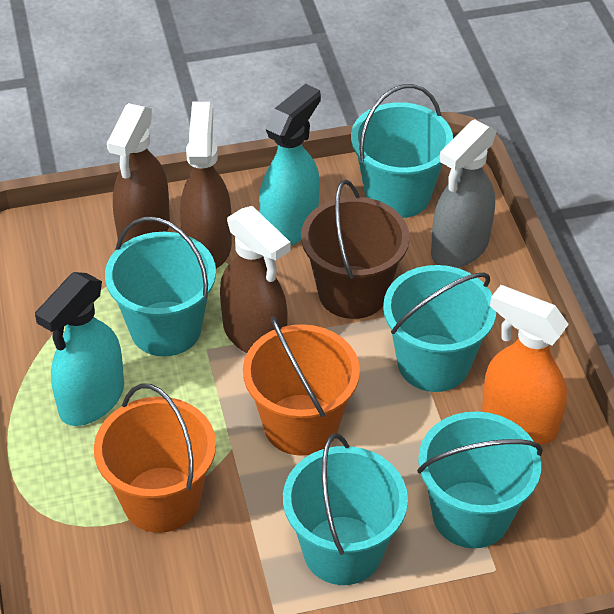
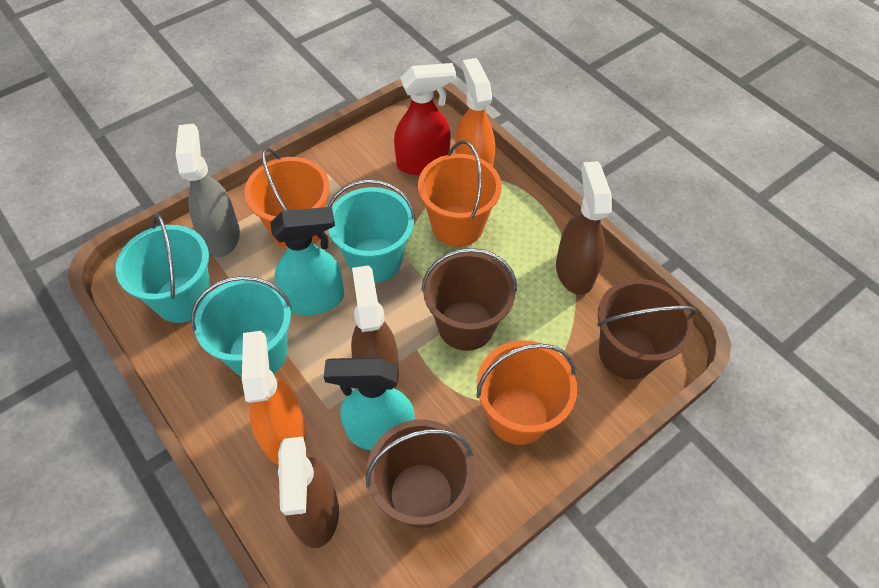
brown bucket: 1 -> 3
orange bucket: 2 -> 3
orange spray bottle: 1 -> 2
red spray bottle: 0 -> 1
turquoise bucket: 5 -> 3

